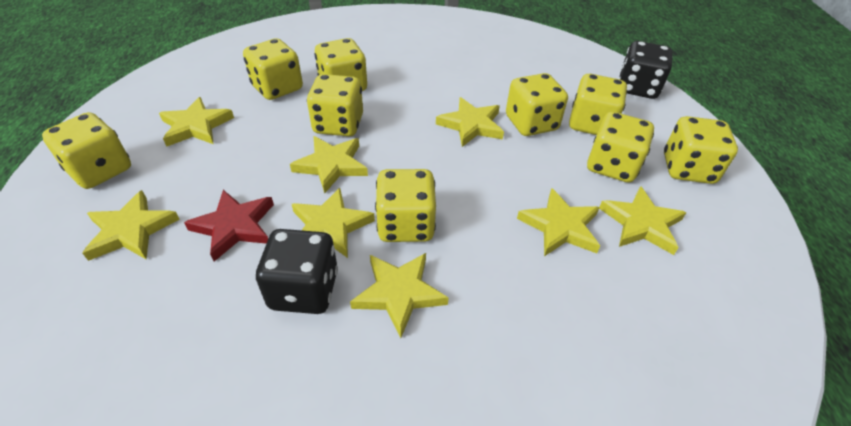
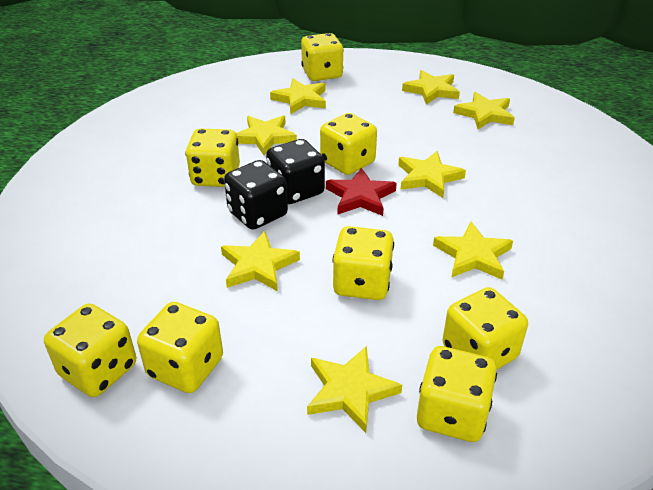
yellow dice: 9 -> 8

